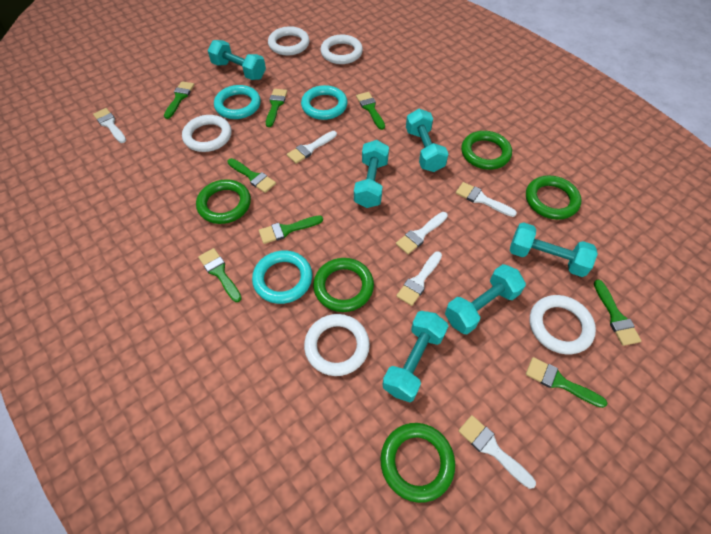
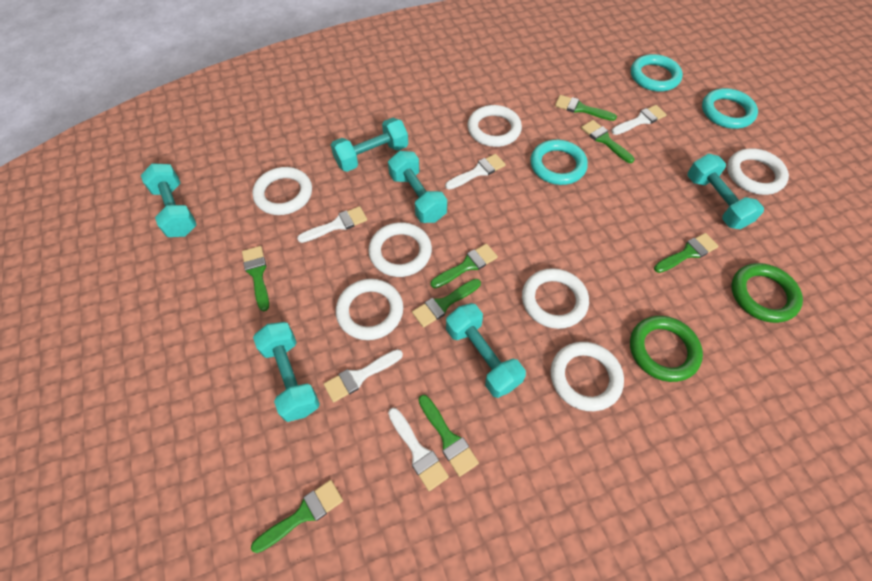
green ring: 5 -> 2
white brush: 6 -> 5
white ring: 5 -> 7

